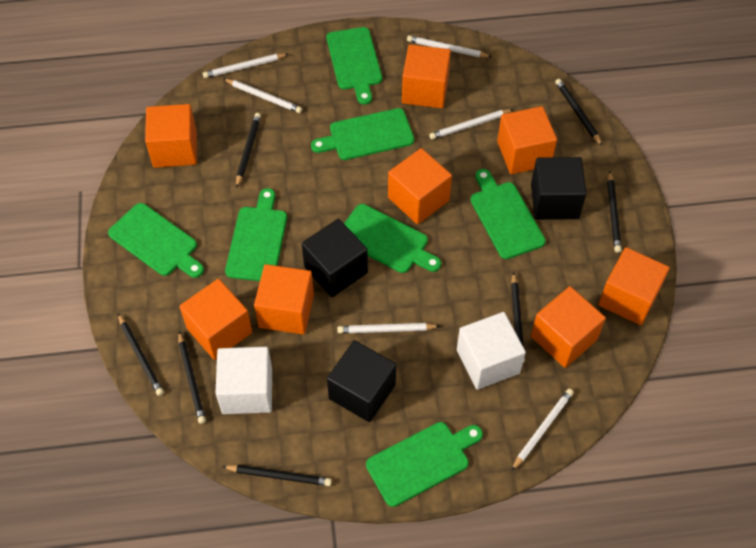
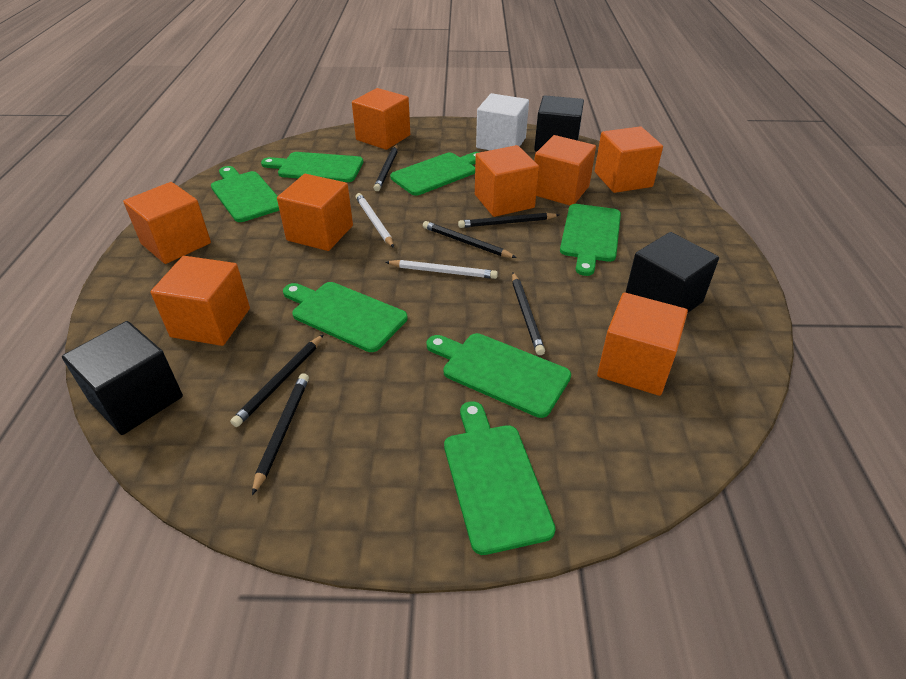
black pencil: 7 -> 6
white cube: 2 -> 1
white pencil: 6 -> 2

